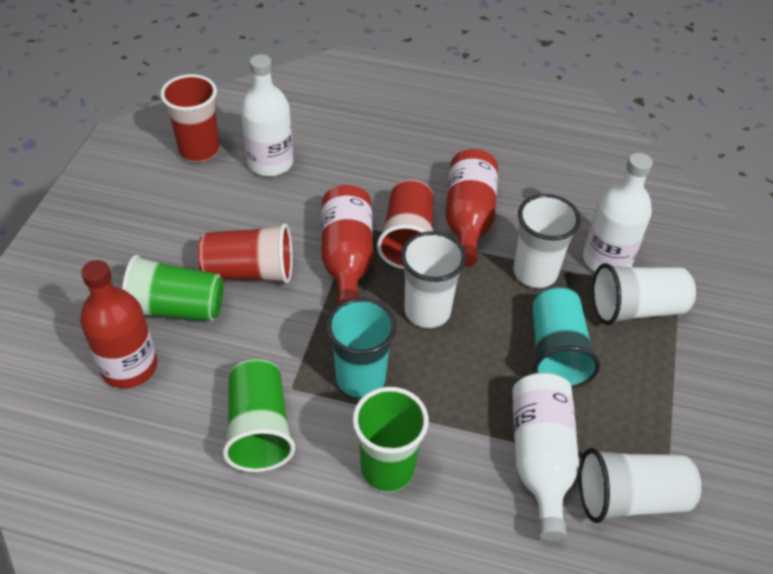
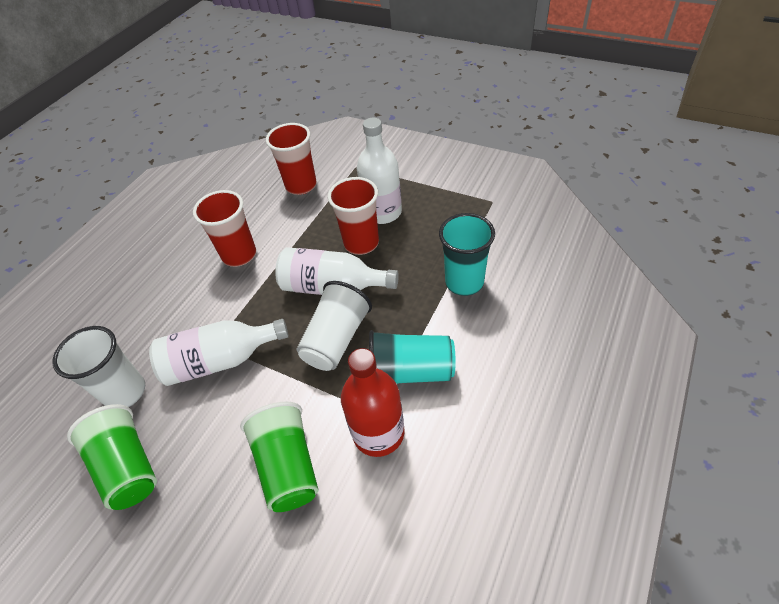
green cup: 3 -> 2
red bottle: 3 -> 1
white cup: 4 -> 2

